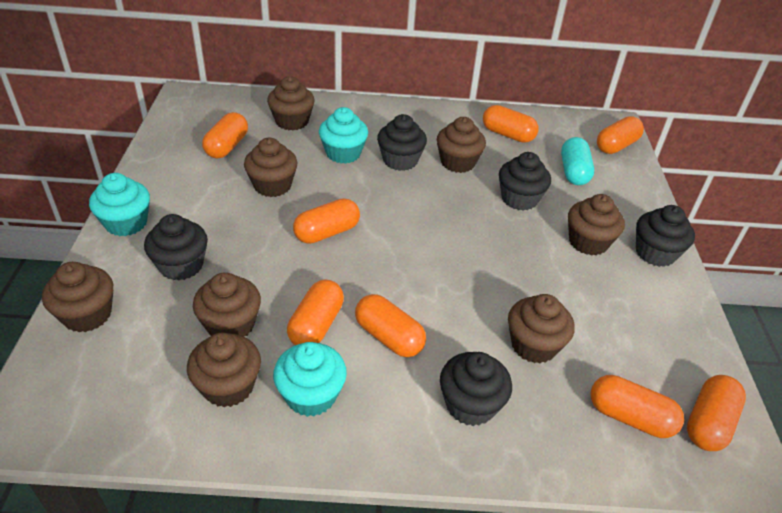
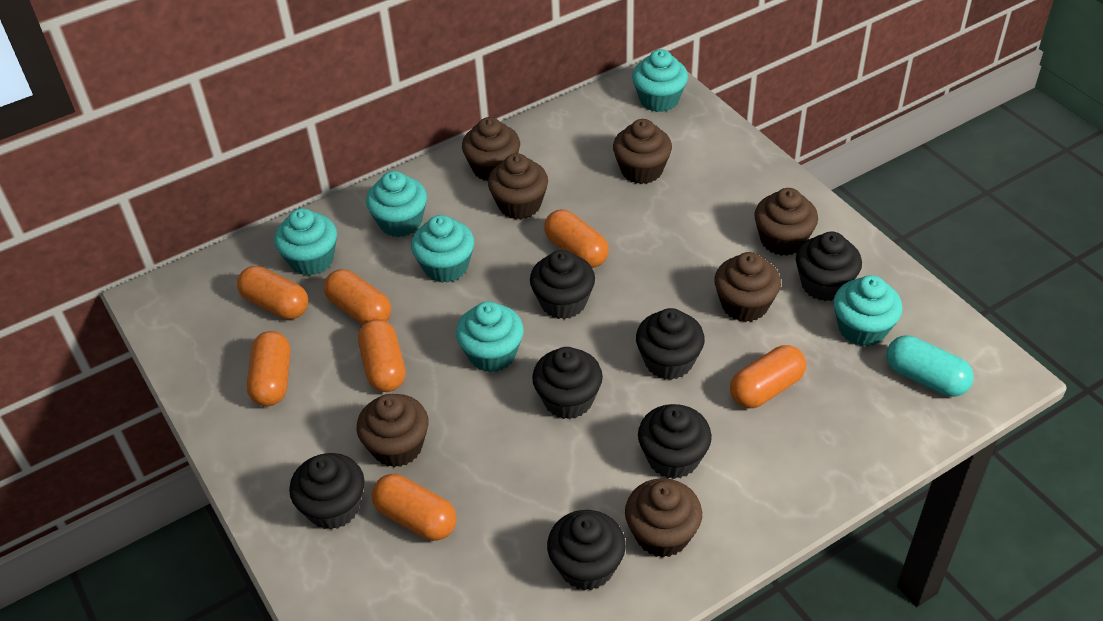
black cupcake: 5 -> 7
brown cupcake: 8 -> 7
orange capsule: 8 -> 7
turquoise cupcake: 3 -> 6

